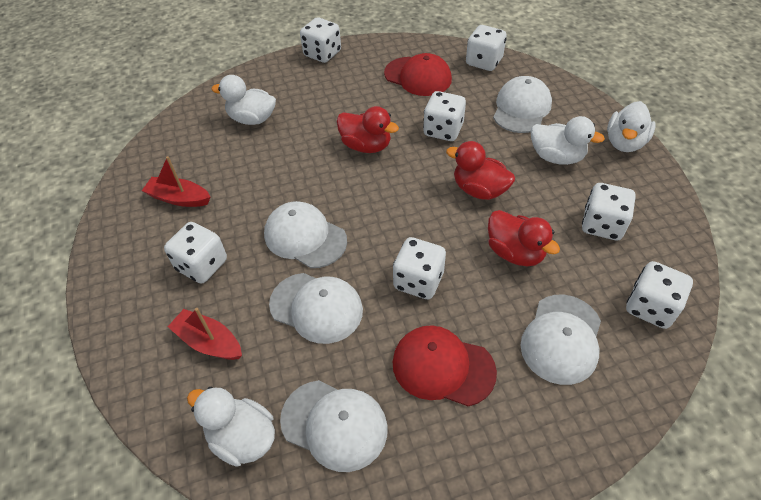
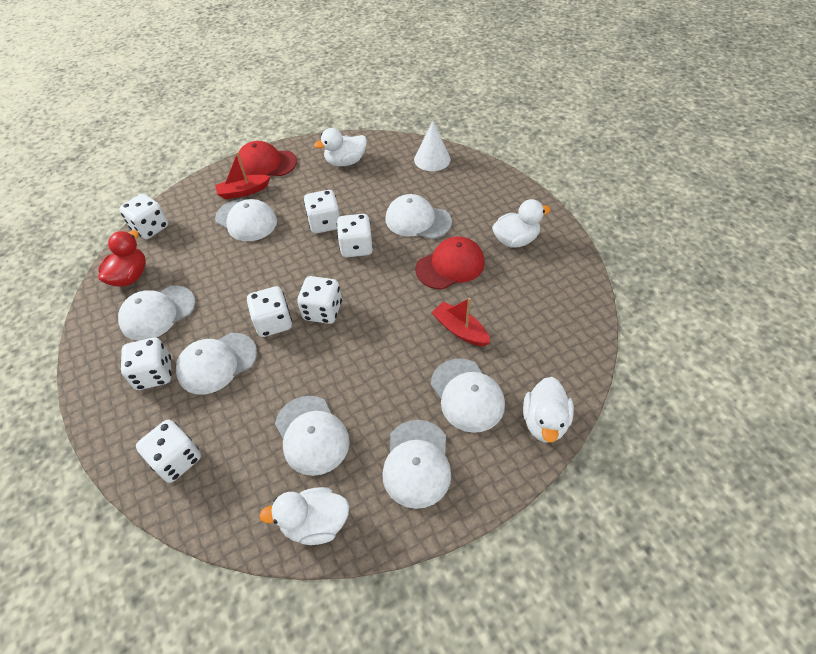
red duck: 3 -> 1
white cap: 5 -> 7
white cone: 0 -> 1

